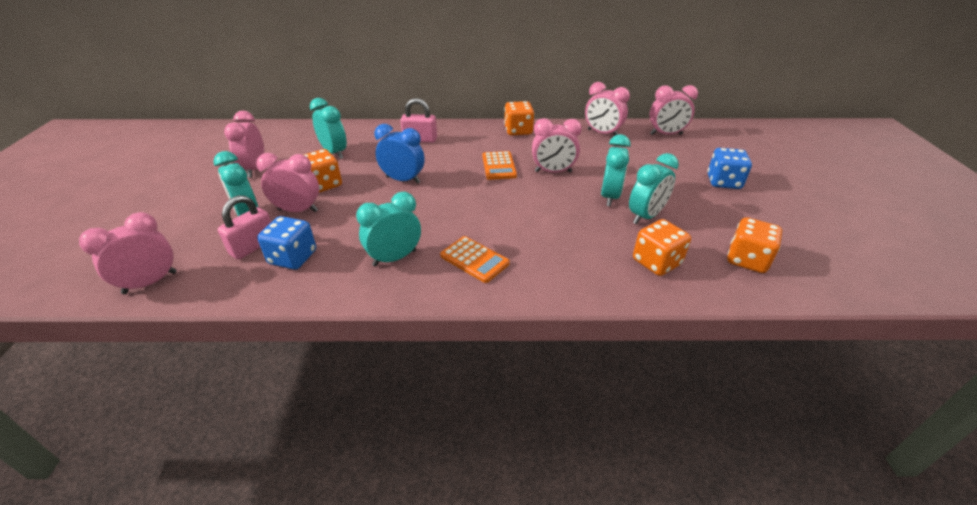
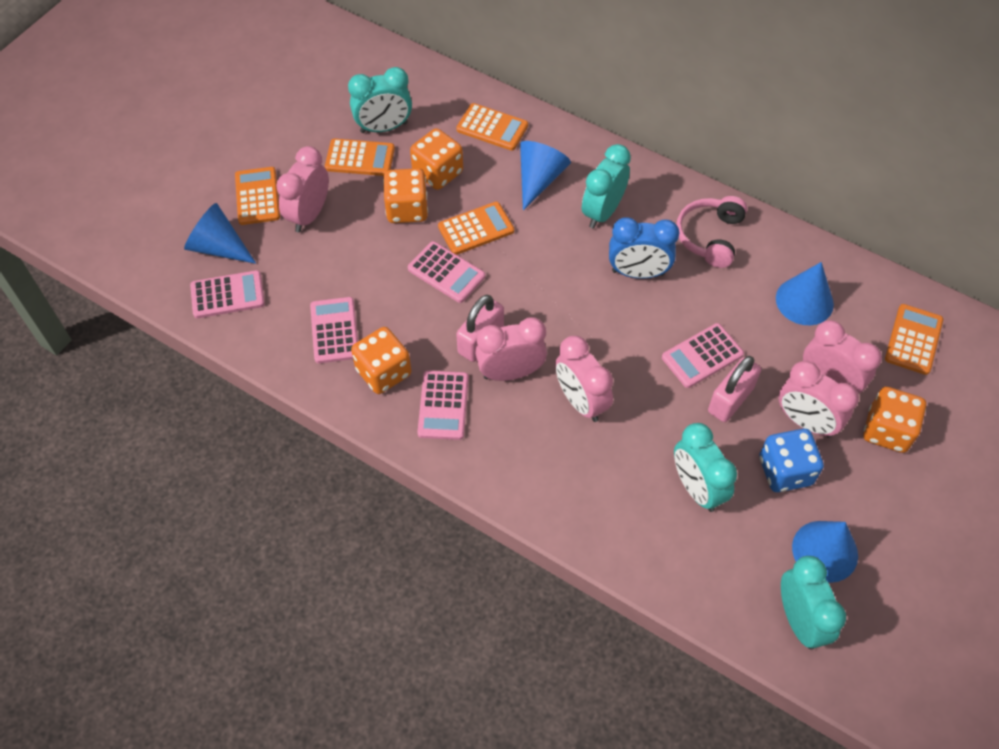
blue cone: 0 -> 4
blue dice: 2 -> 1
orange calculator: 2 -> 5
pink calculator: 0 -> 5
pink clock: 6 -> 5
pink headphones: 0 -> 1
turquoise clock: 5 -> 4

